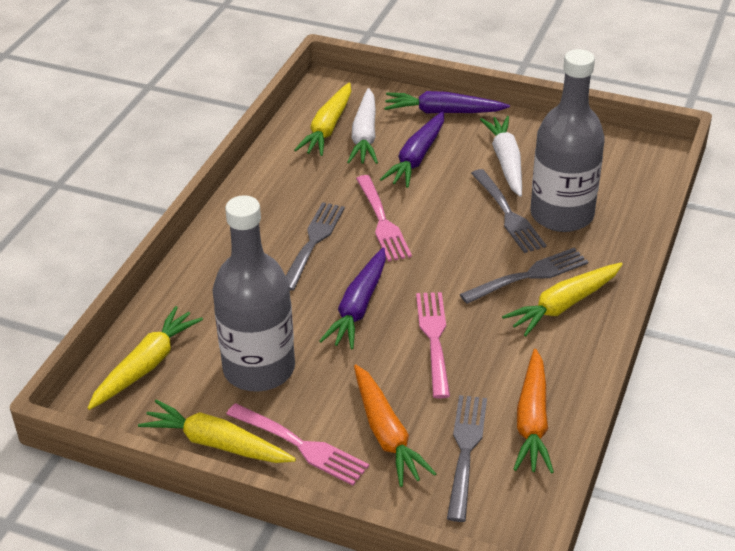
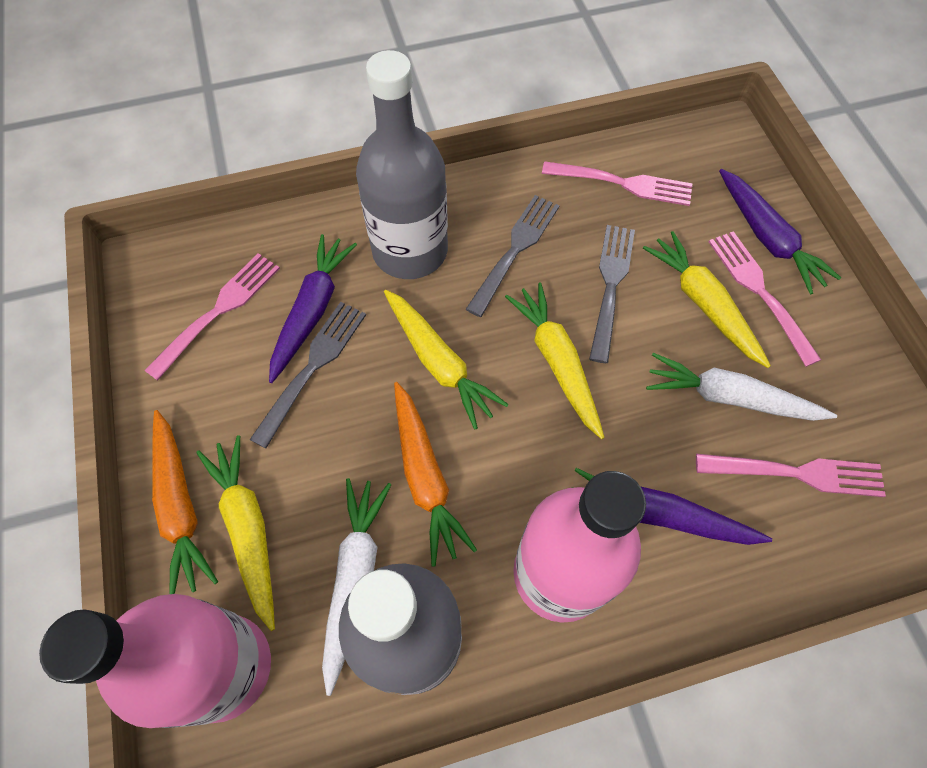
grey fork: 4 -> 3
pink bottle: 0 -> 2
pink fork: 3 -> 4

